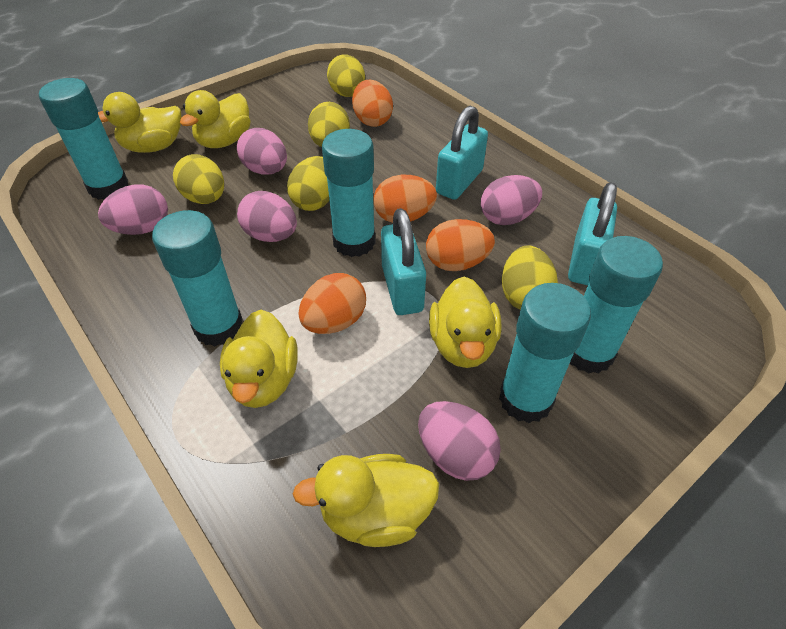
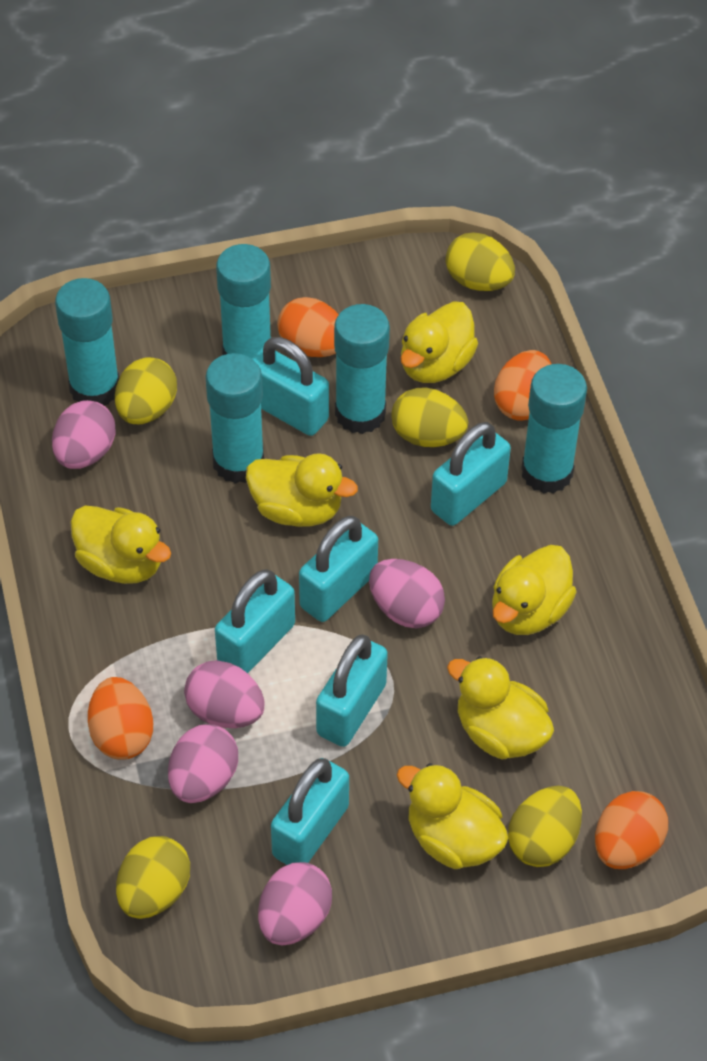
turquoise padlock: 3 -> 6
yellow duck: 5 -> 6

